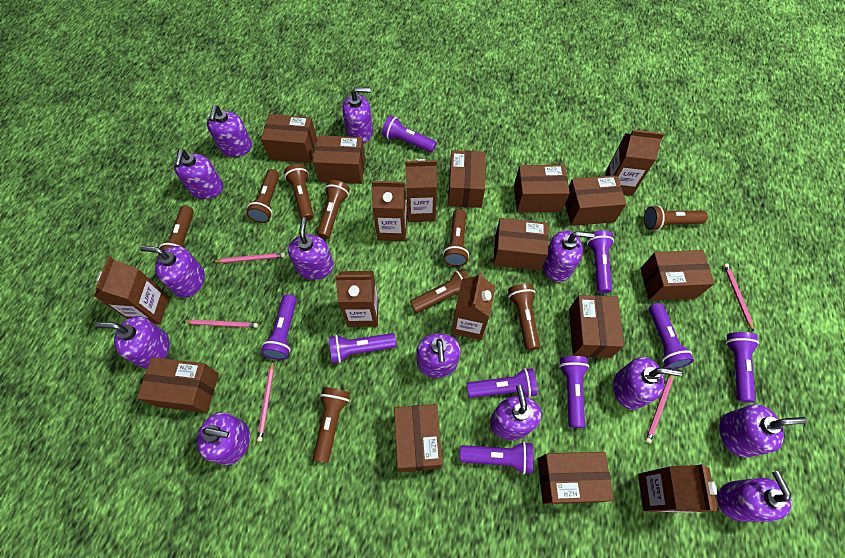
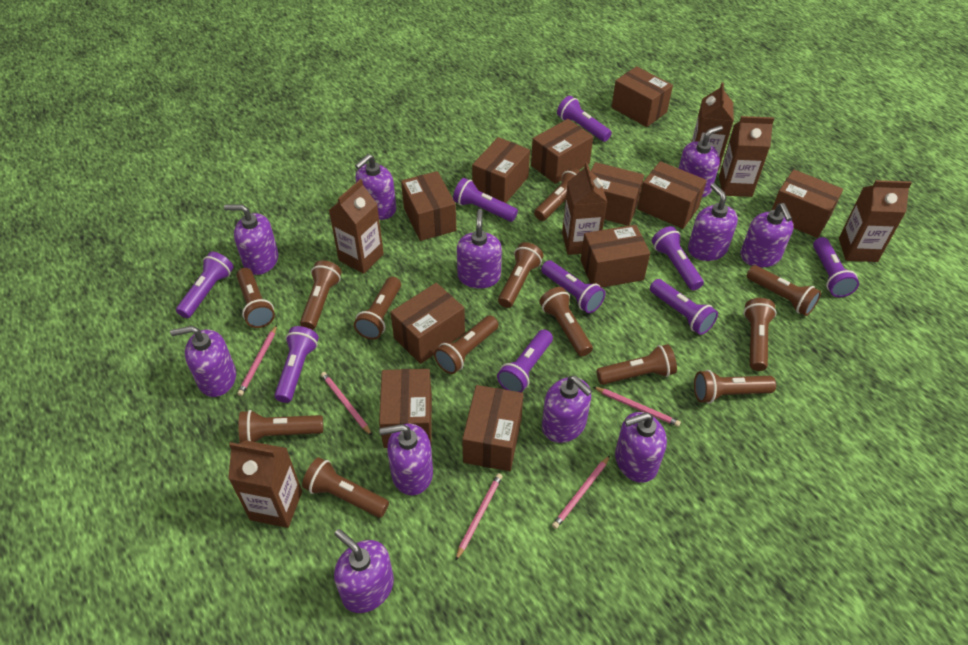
brown carton: 7 -> 6
brown flashlight: 9 -> 13
purple soap dispenser: 13 -> 11

